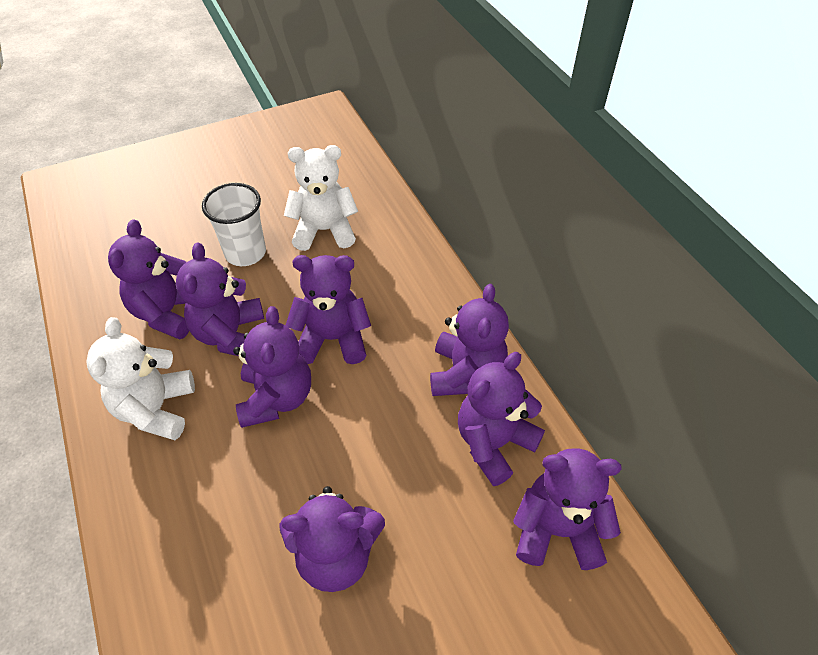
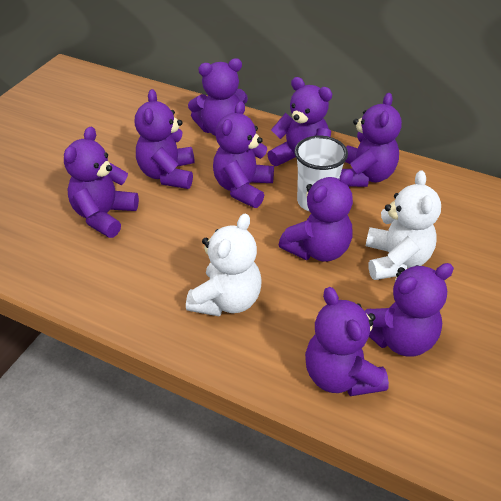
purple teddy bear: 8 -> 9

